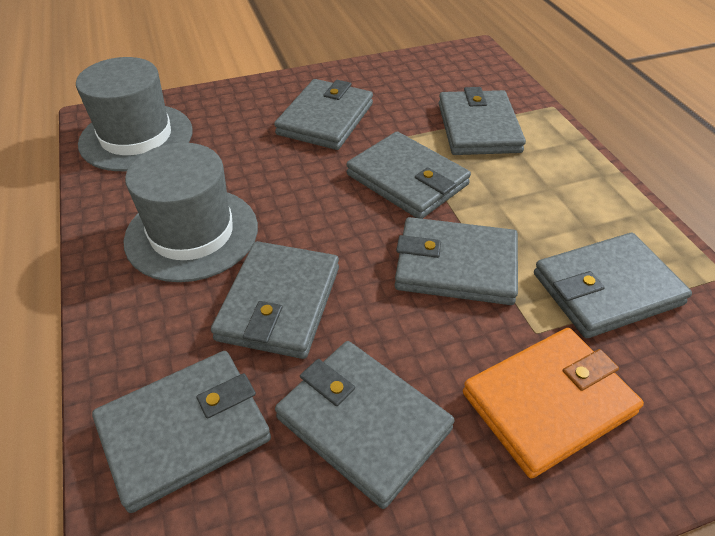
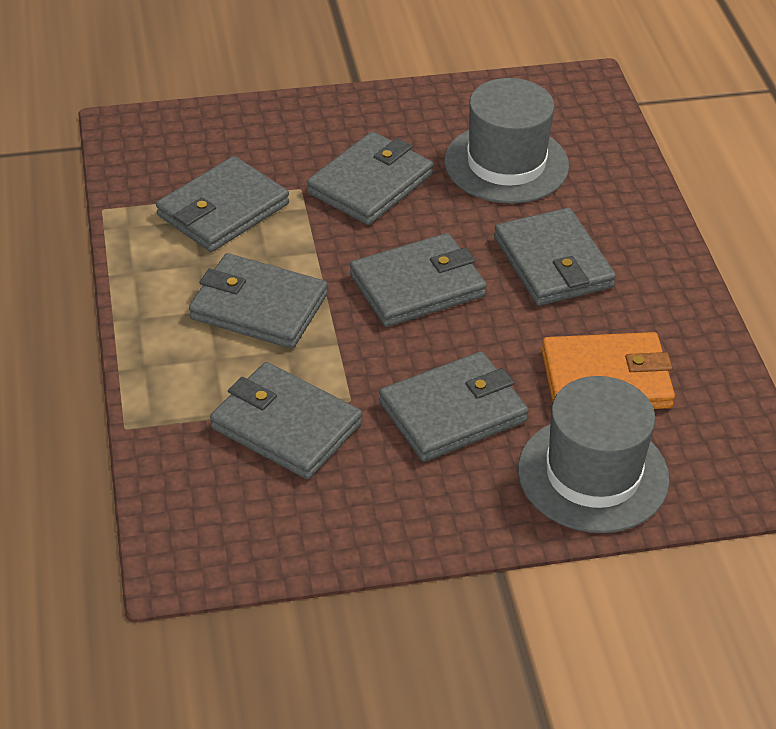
grey wallet: 8 -> 7

